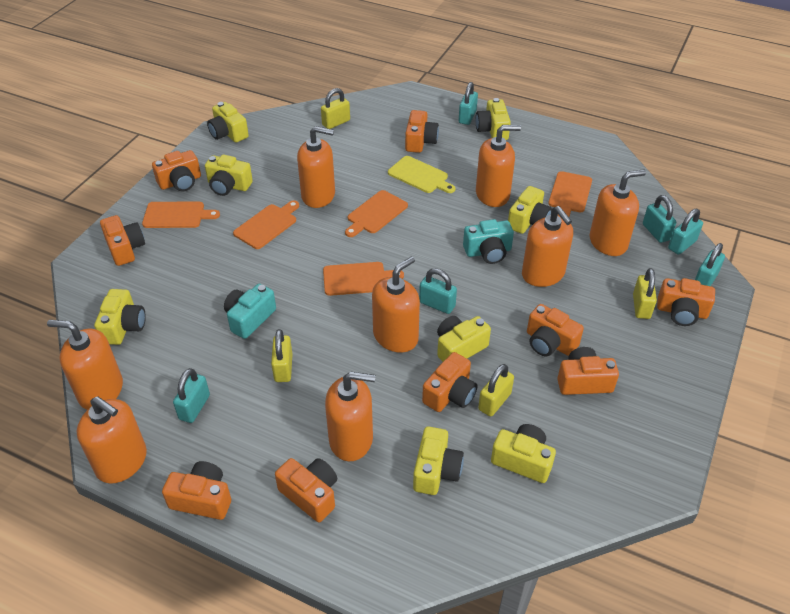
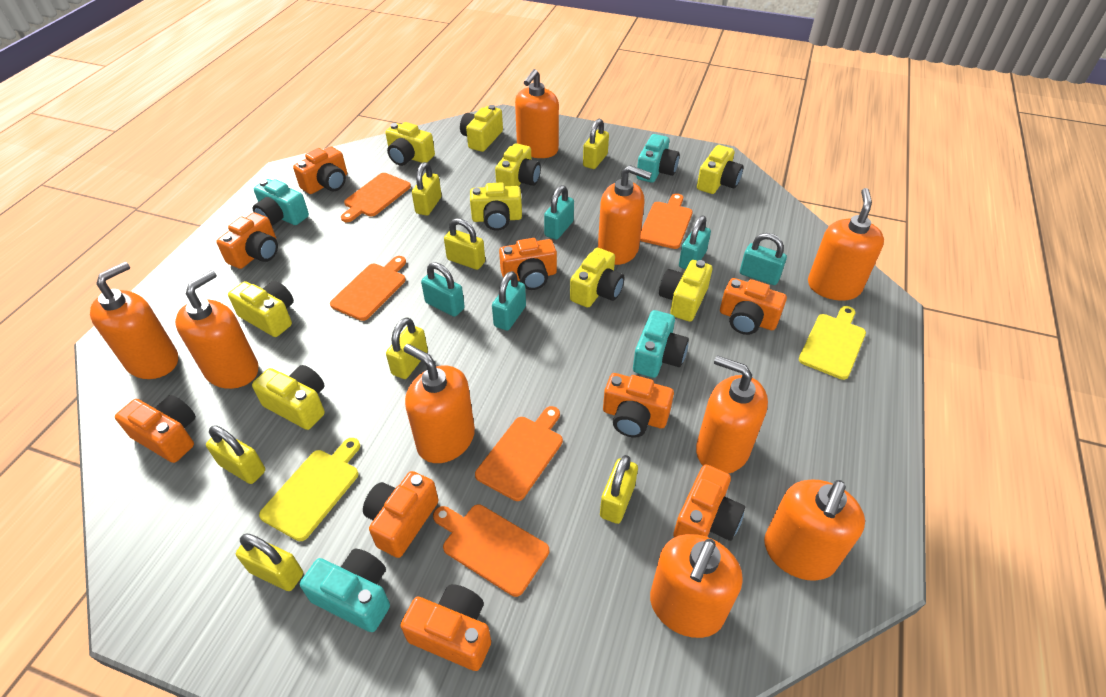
orange soap dispenser: 8 -> 9
turquoise camera: 2 -> 4
turquoise padlock: 6 -> 5
yellow camera: 8 -> 9
yellow cutting board: 1 -> 2
yellow padlock: 4 -> 7

